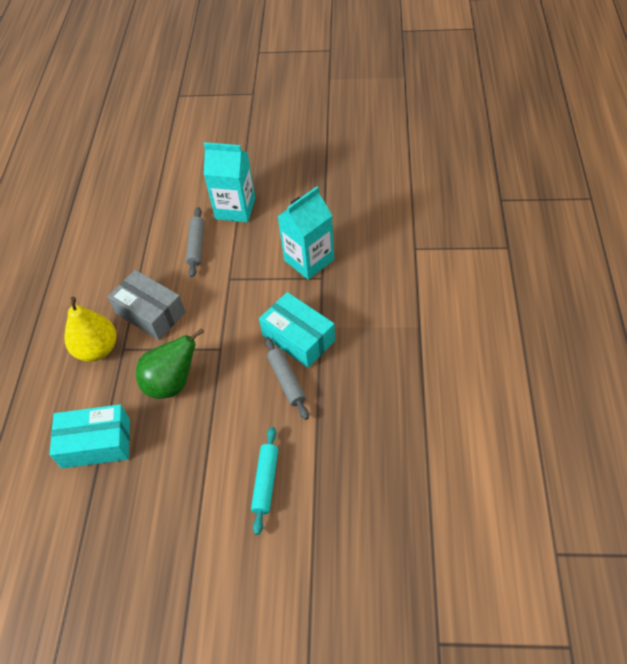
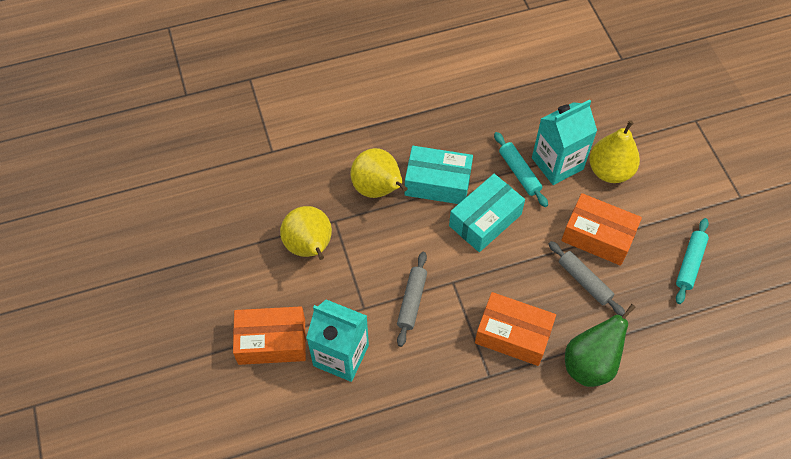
grey box: 1 -> 0
orange box: 0 -> 3
turquoise rolling pin: 1 -> 2
yellow pear: 1 -> 3

